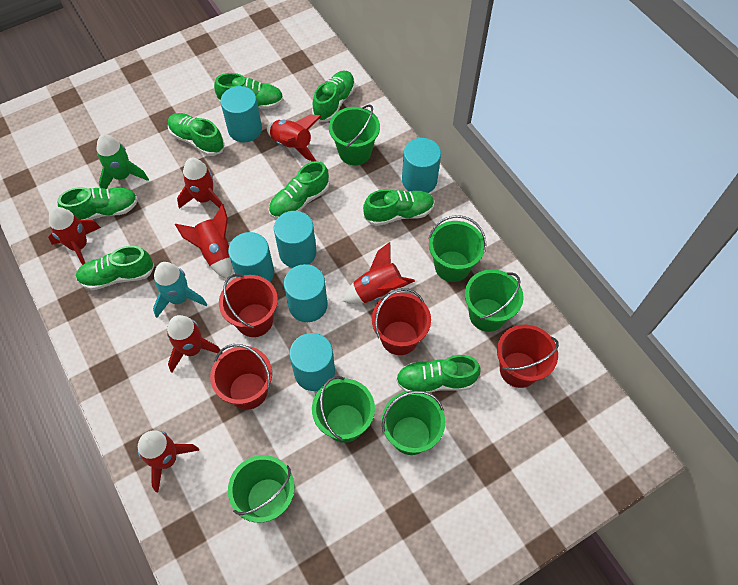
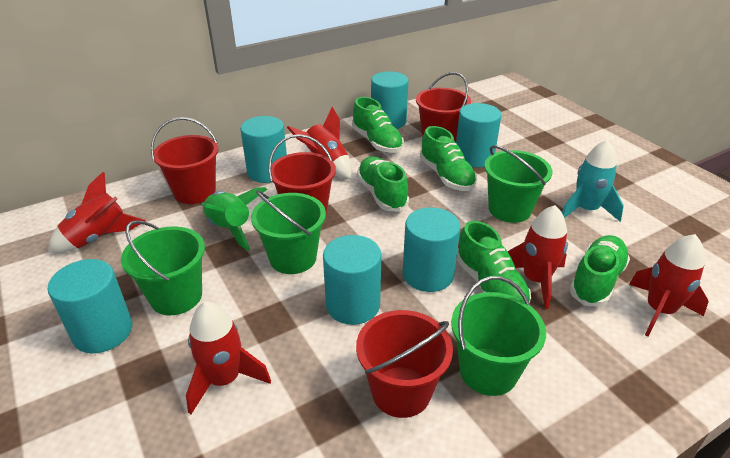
green bucket: 6 -> 4
green shoe: 8 -> 5
red rocket: 7 -> 5

